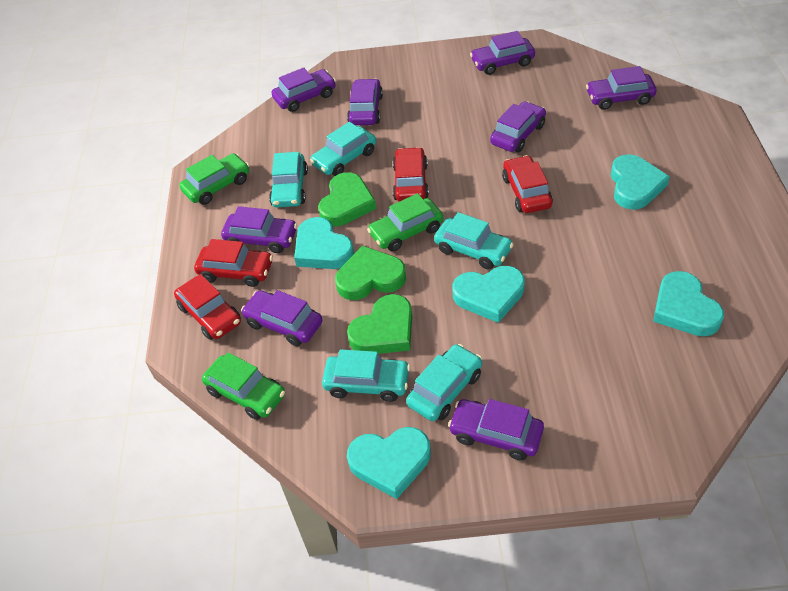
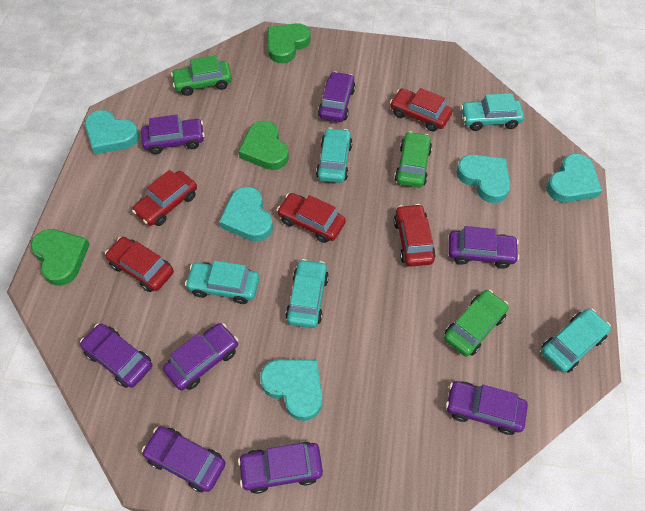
red car: 4 -> 5

